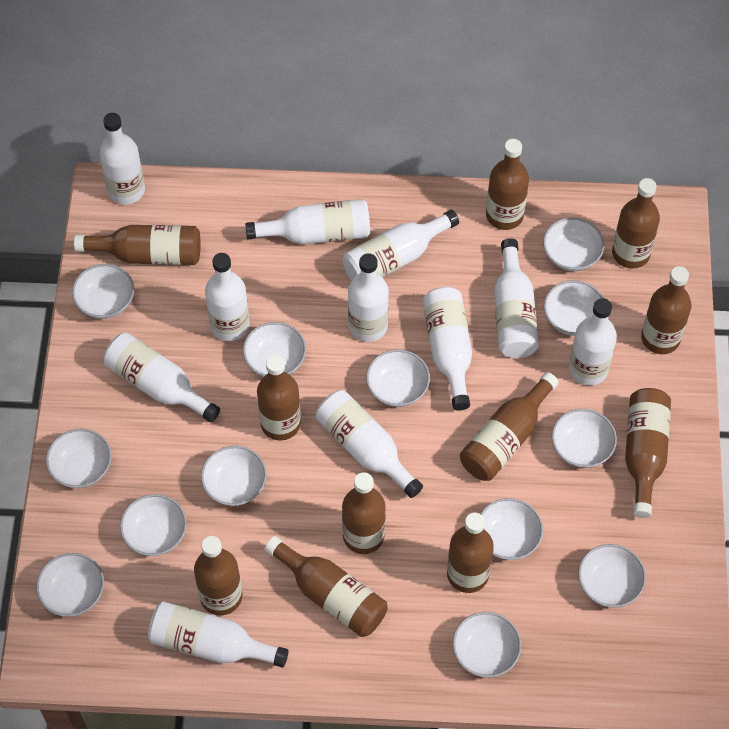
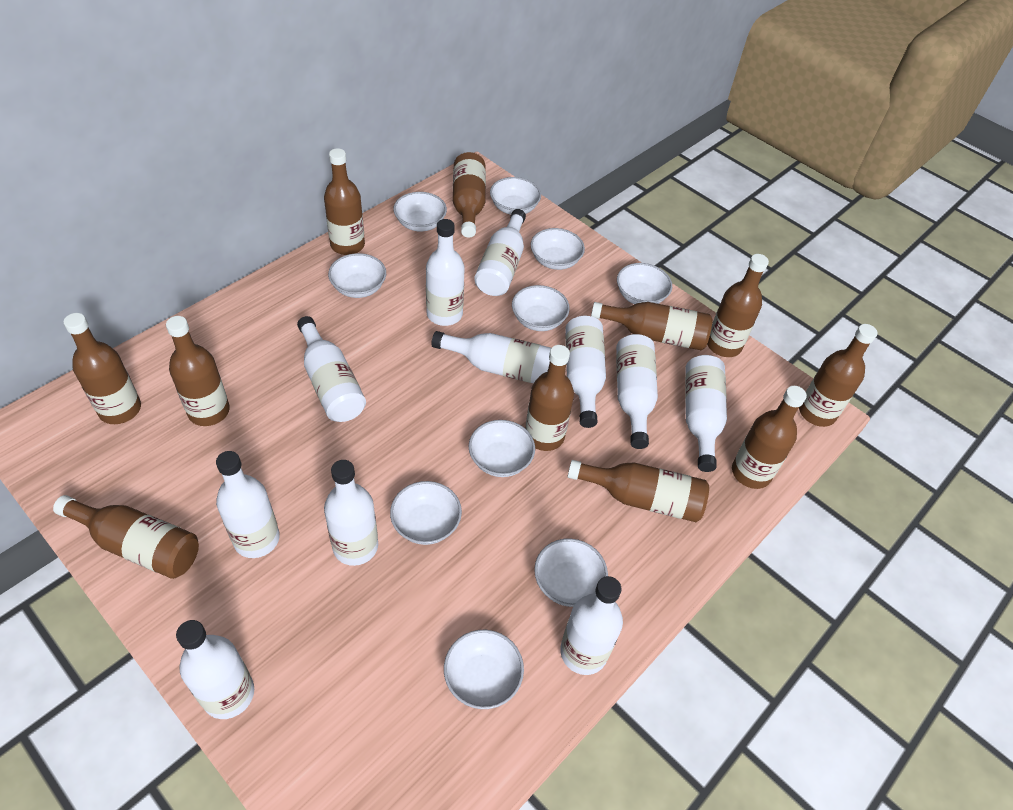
white bowl: 13 -> 10

